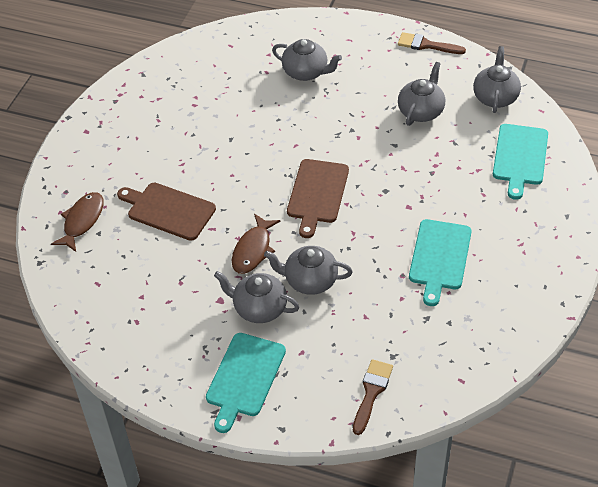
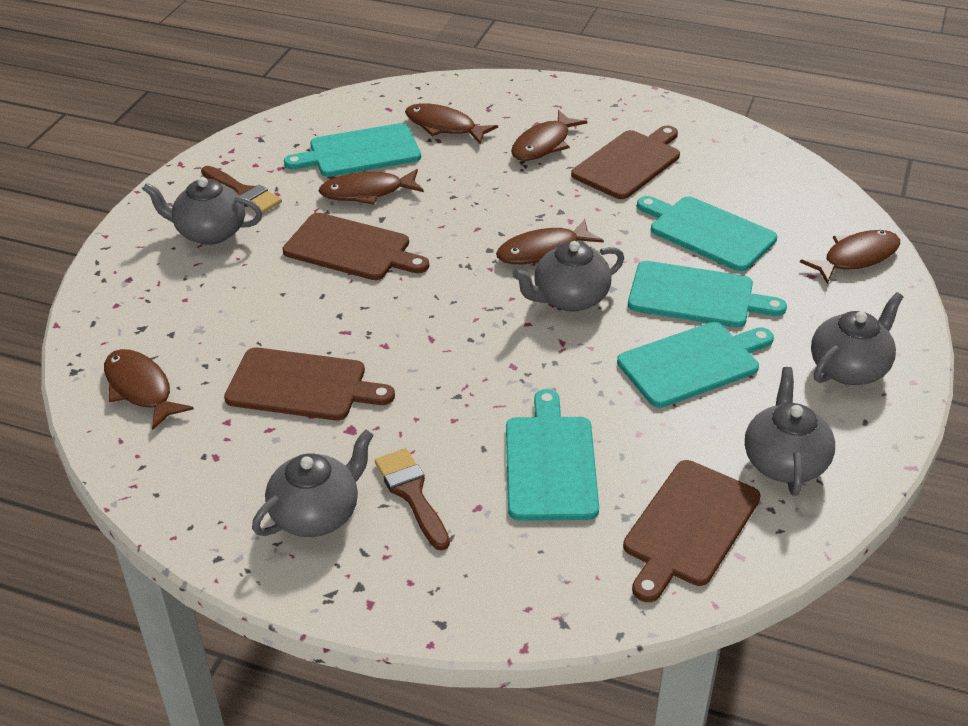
brown cutting board: 2 -> 4
brown fish: 2 -> 6
turquoise cutting board: 3 -> 5

